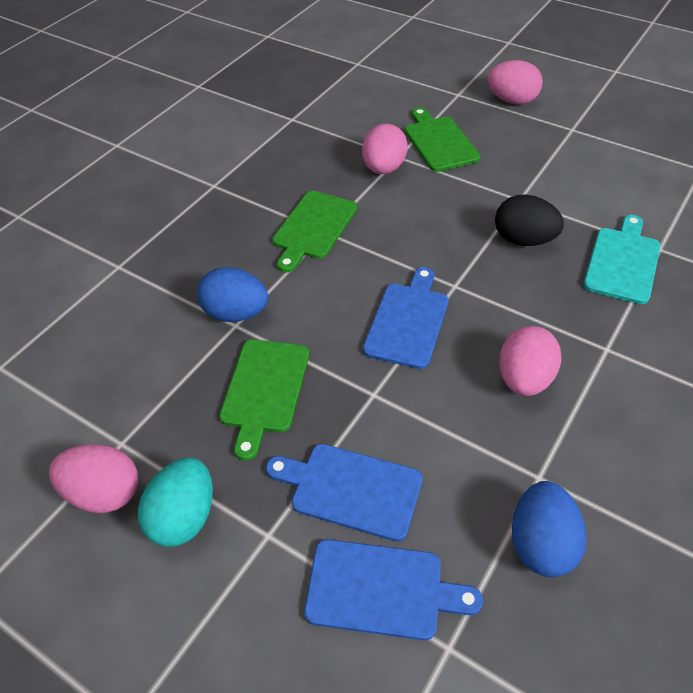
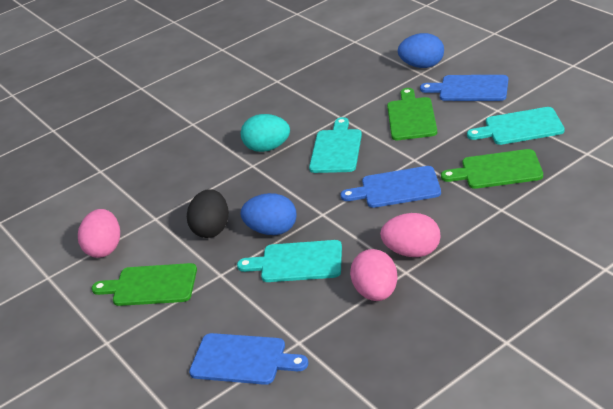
pink egg: 4 -> 3
turquoise cutting board: 1 -> 3

